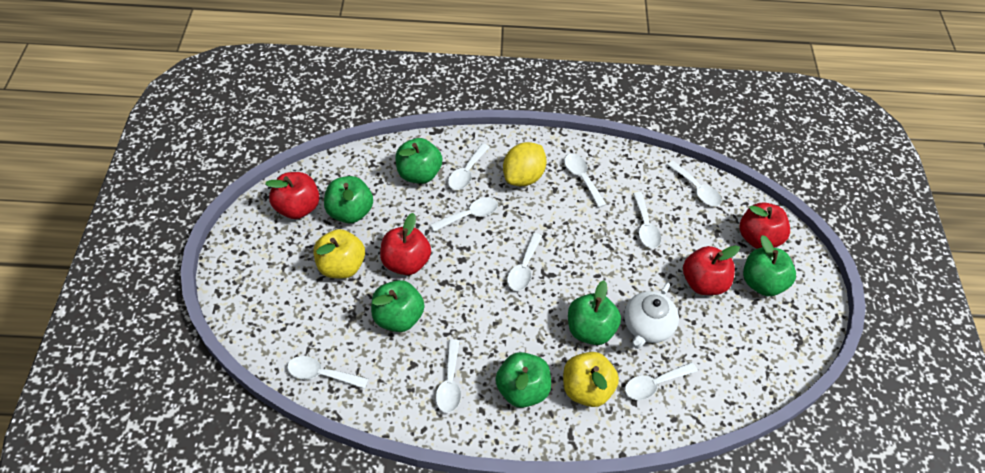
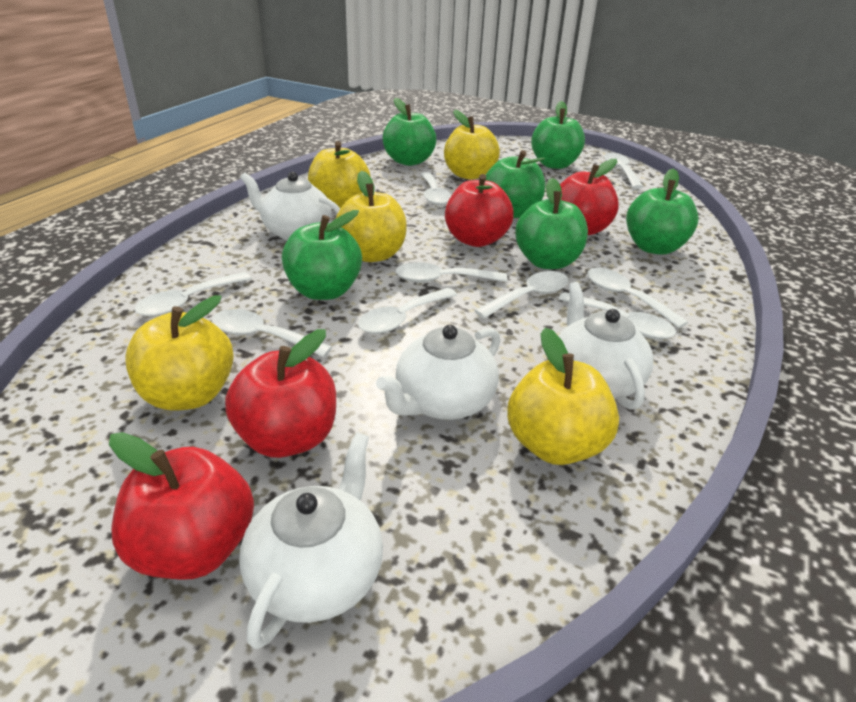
white teapot: 1 -> 4
yellow apple: 2 -> 5
yellow lemon: 1 -> 0

